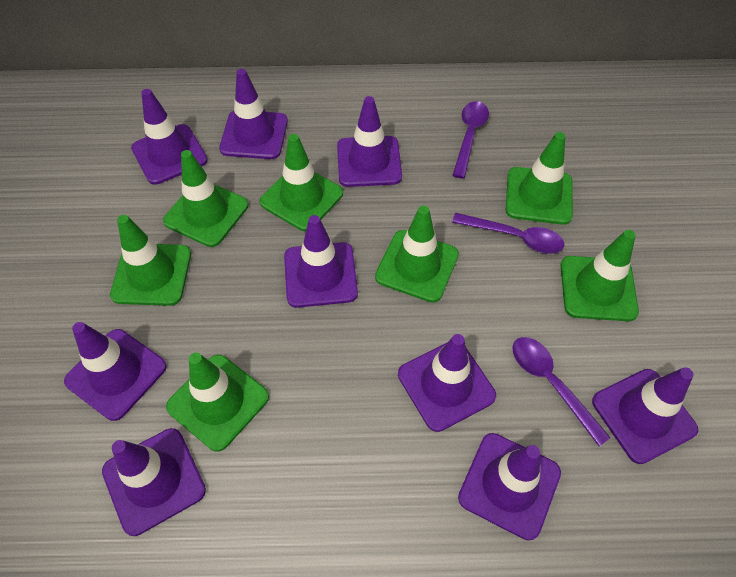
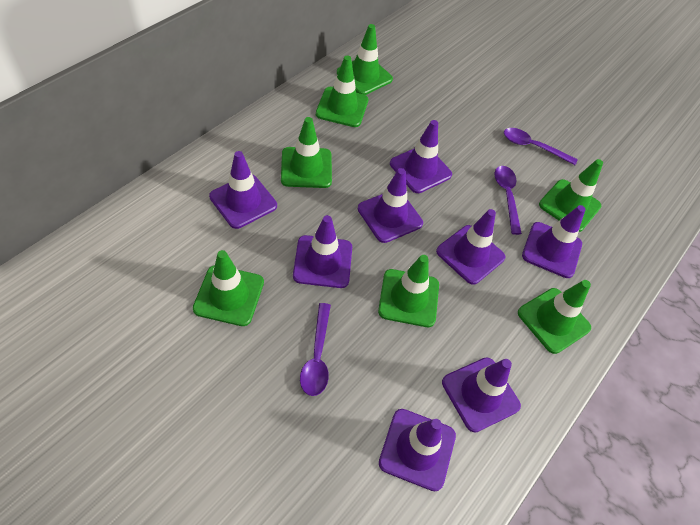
purple traffic cone: 9 -> 8

